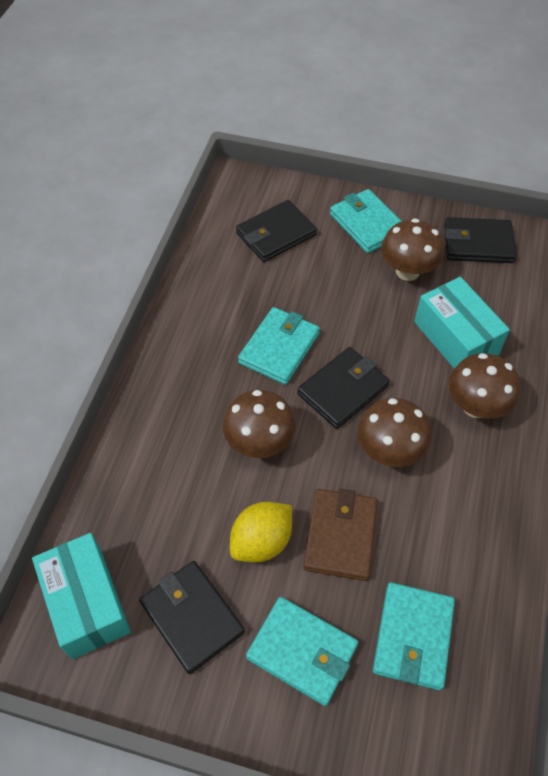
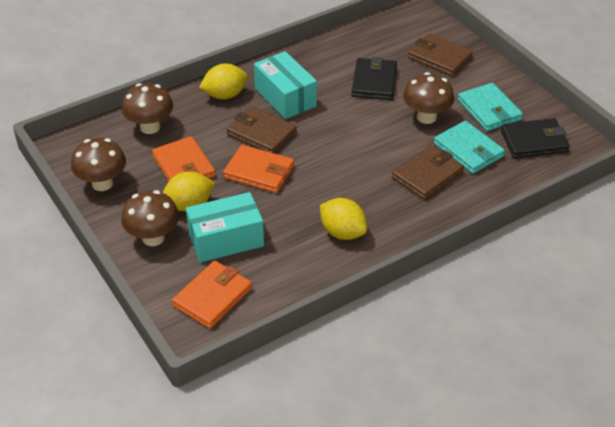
black wallet: 4 -> 2
brown wallet: 1 -> 3
orange wallet: 0 -> 3
turquoise wallet: 4 -> 2
yellow lemon: 1 -> 3

